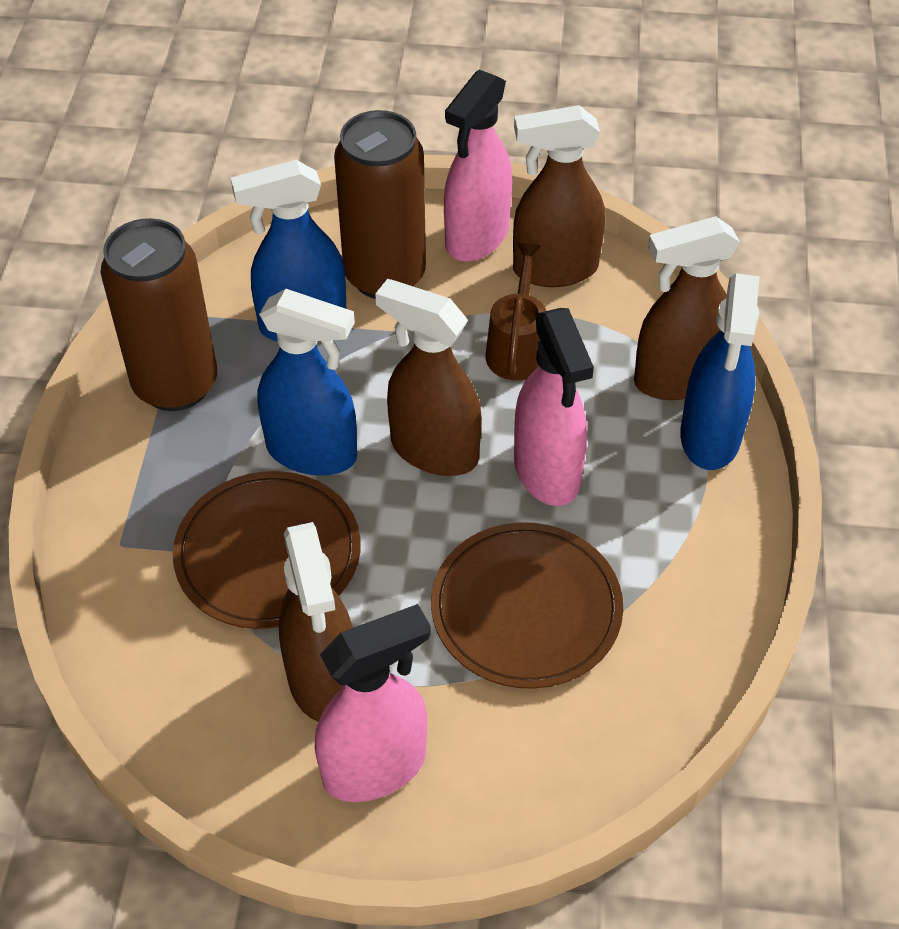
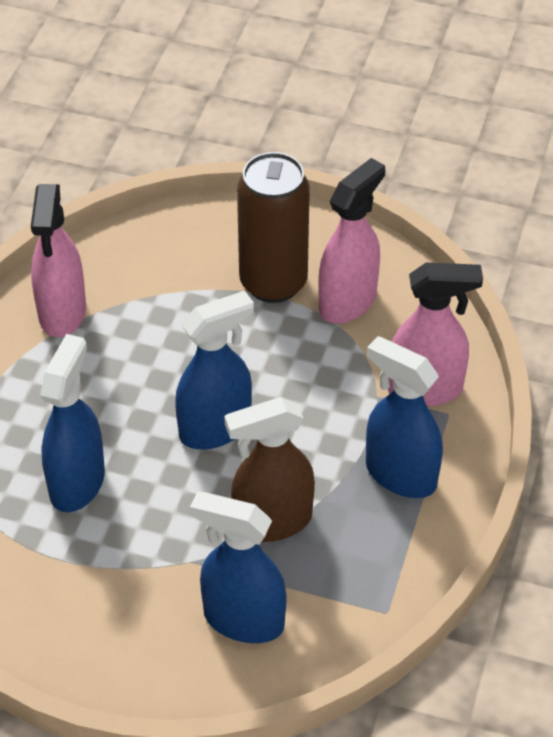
blue spray bottle: 3 -> 4
brown can: 2 -> 1
brown plate: 2 -> 0
brown spray bottle: 4 -> 1
brown watering can: 1 -> 0

